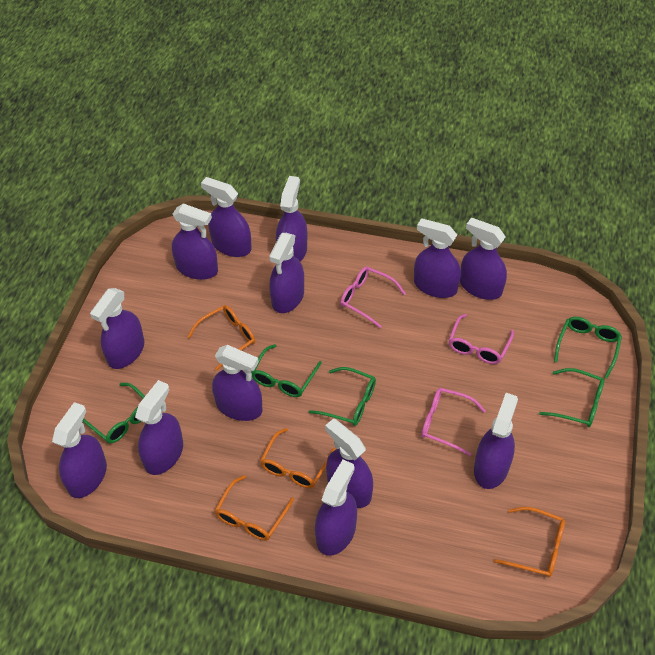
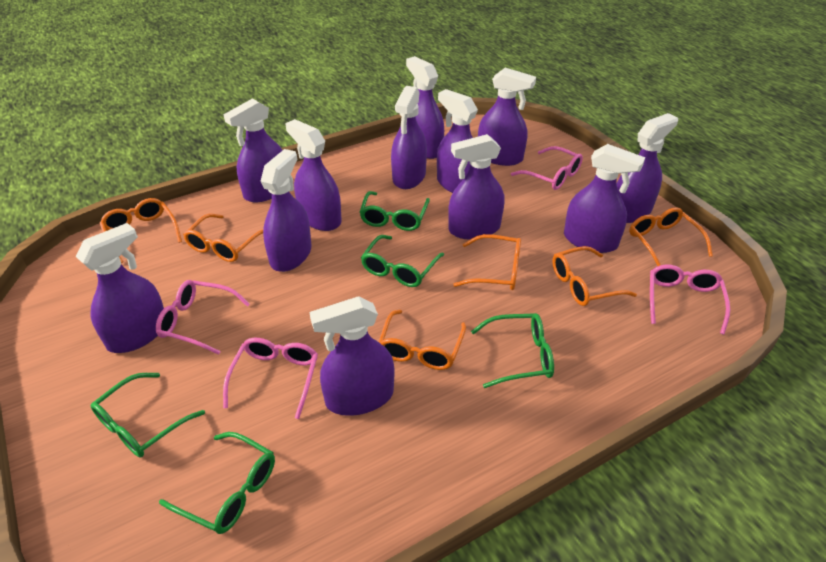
orange glasses: 4 -> 6
pink glasses: 3 -> 4
purple spray bottle: 13 -> 12

